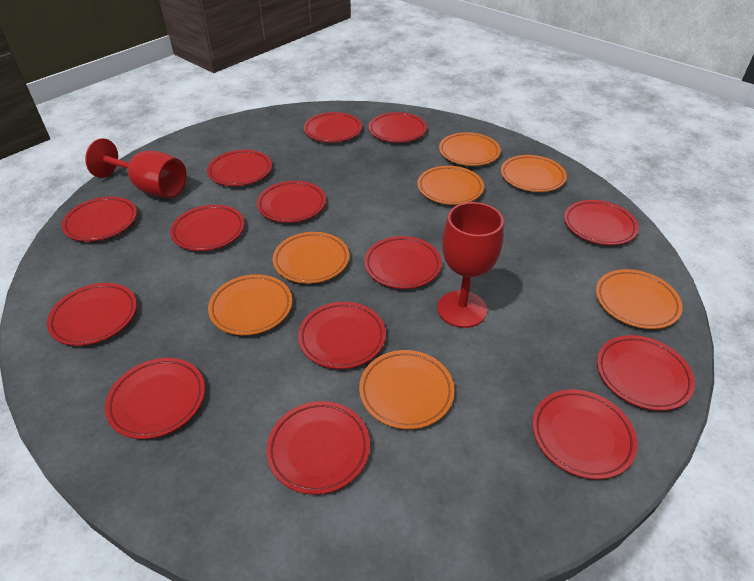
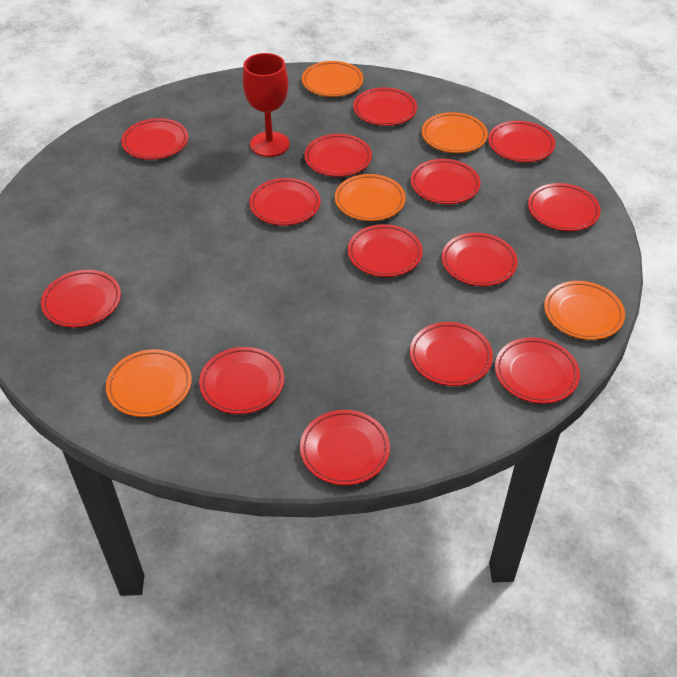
orange plate: 7 -> 5
red goblet: 2 -> 1

